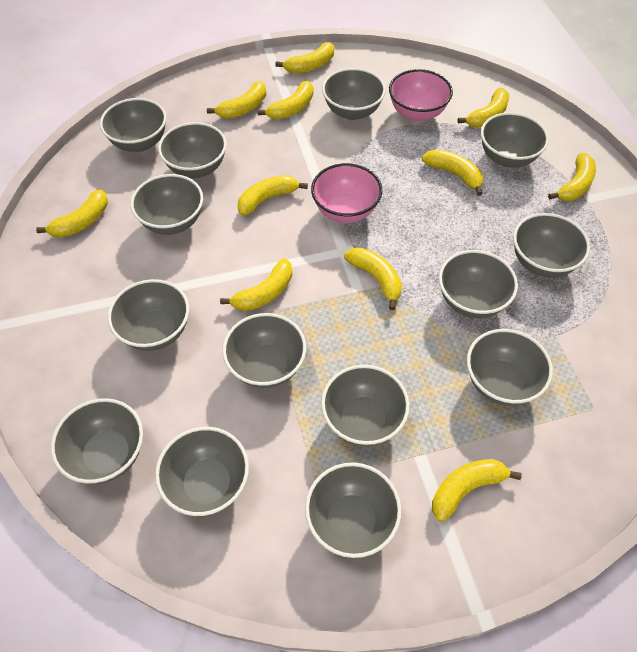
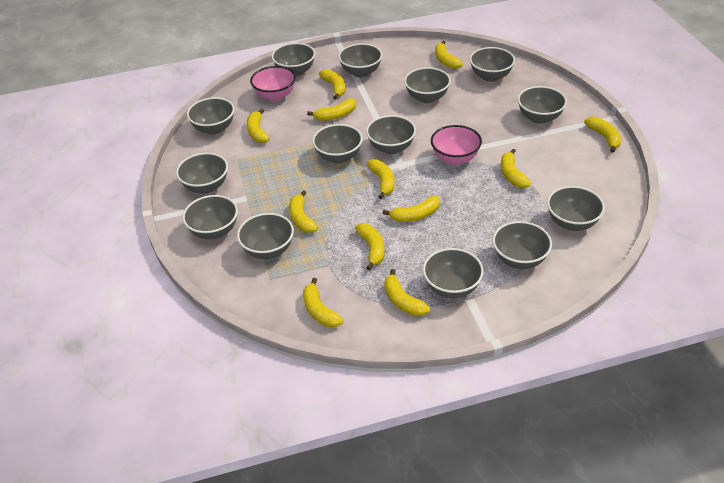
yellow banana: 11 -> 12

